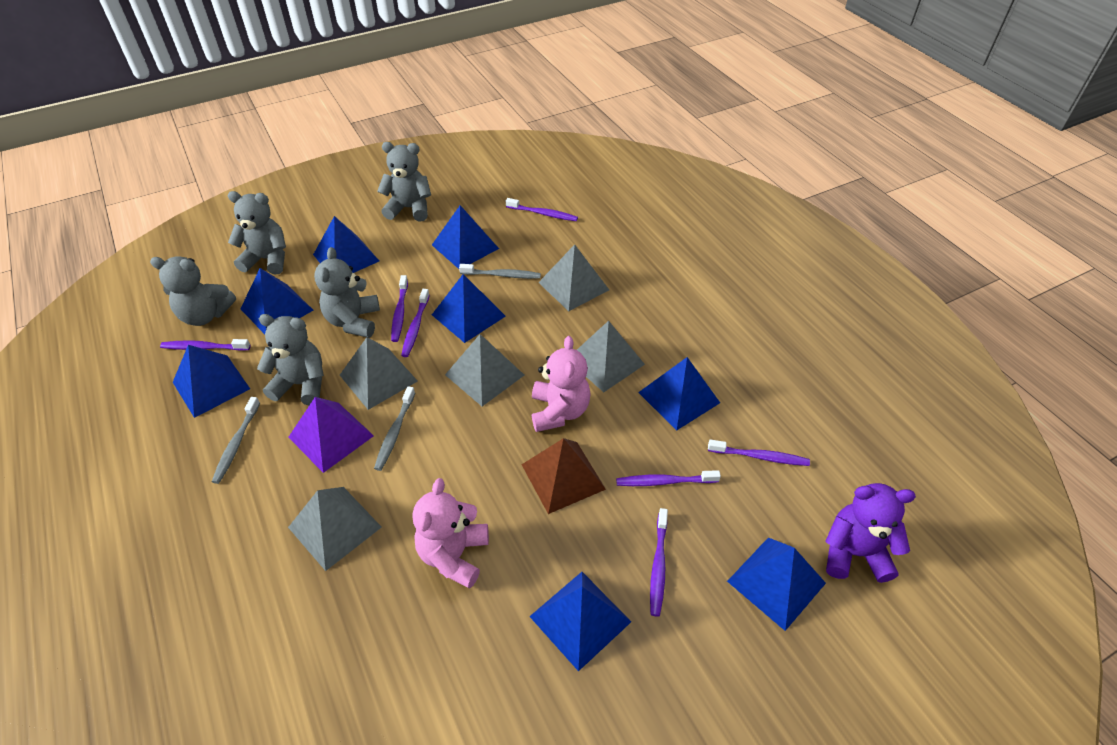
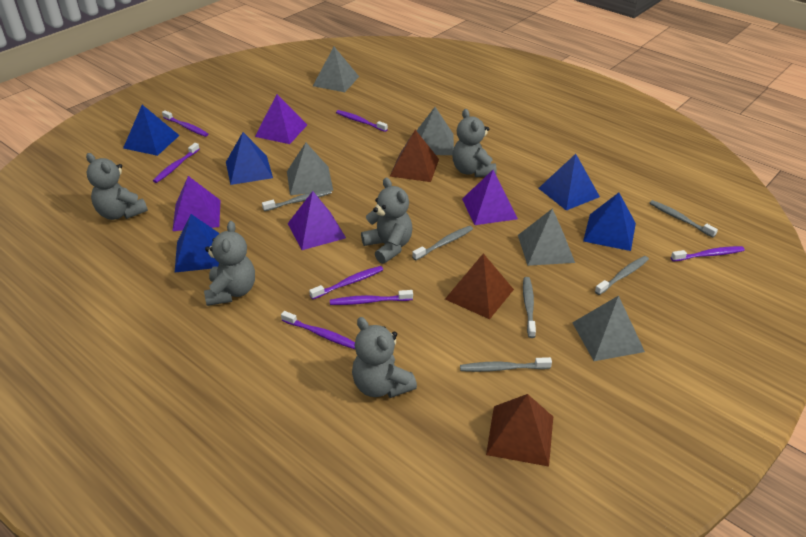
blue pyramid: 8 -> 5
brown pyramid: 1 -> 3
grey toothbrush: 3 -> 6
pink teddy bear: 2 -> 0
purple pyramid: 1 -> 4
purple teddy bear: 1 -> 0

